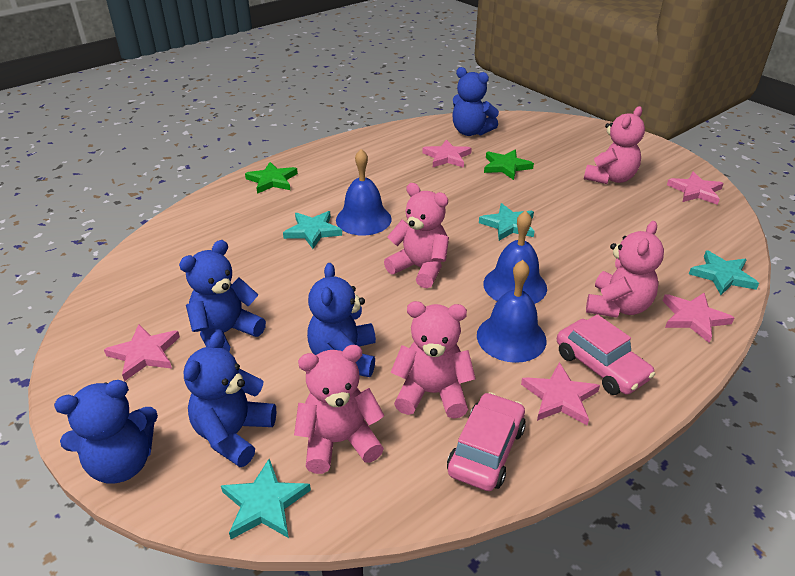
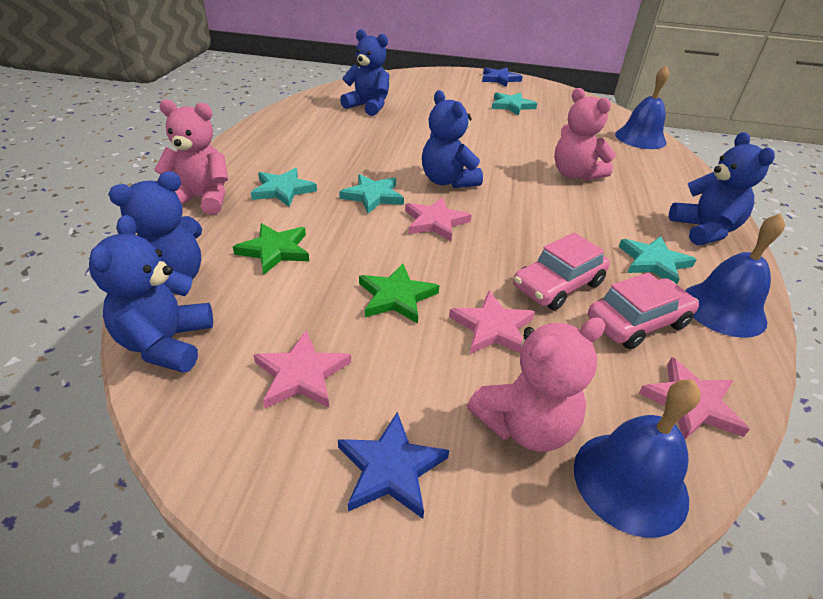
blue star: 0 -> 2
pink star: 5 -> 4
pink teddy bear: 5 -> 3

